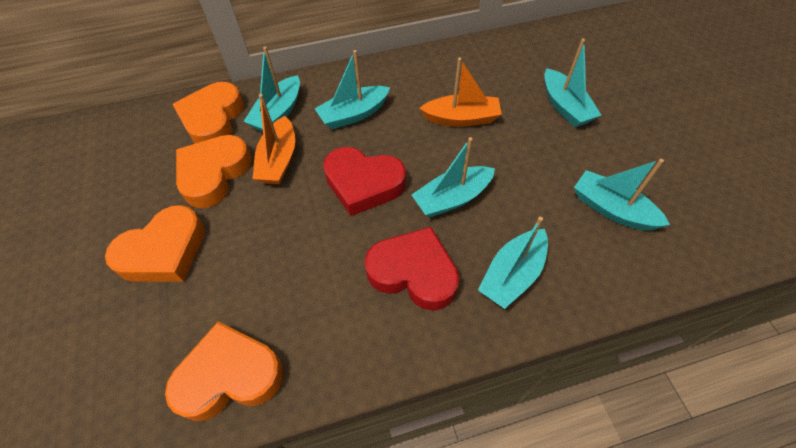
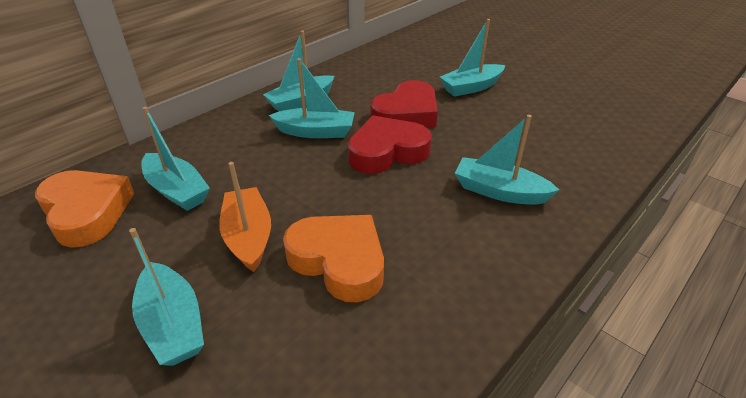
orange boat: 2 -> 1
orange heart: 4 -> 2

